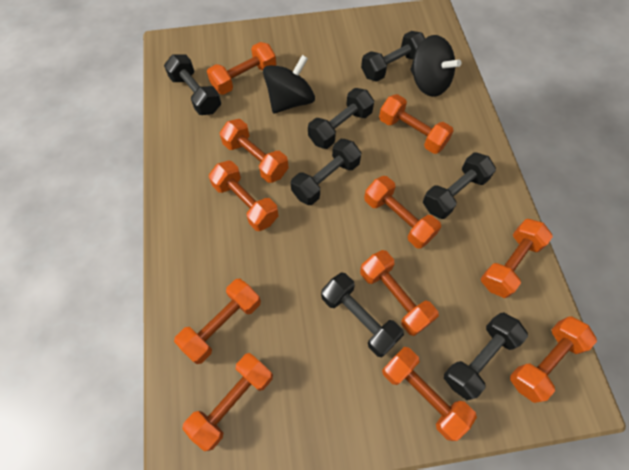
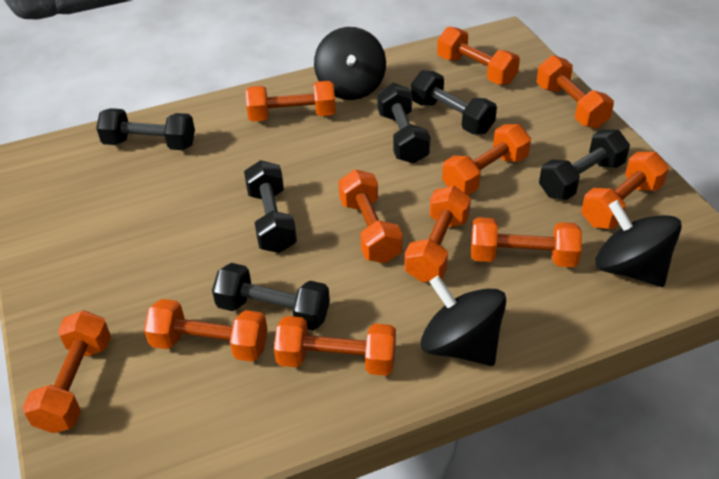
black dumbbell: 7 -> 6
black spinning top: 2 -> 3

